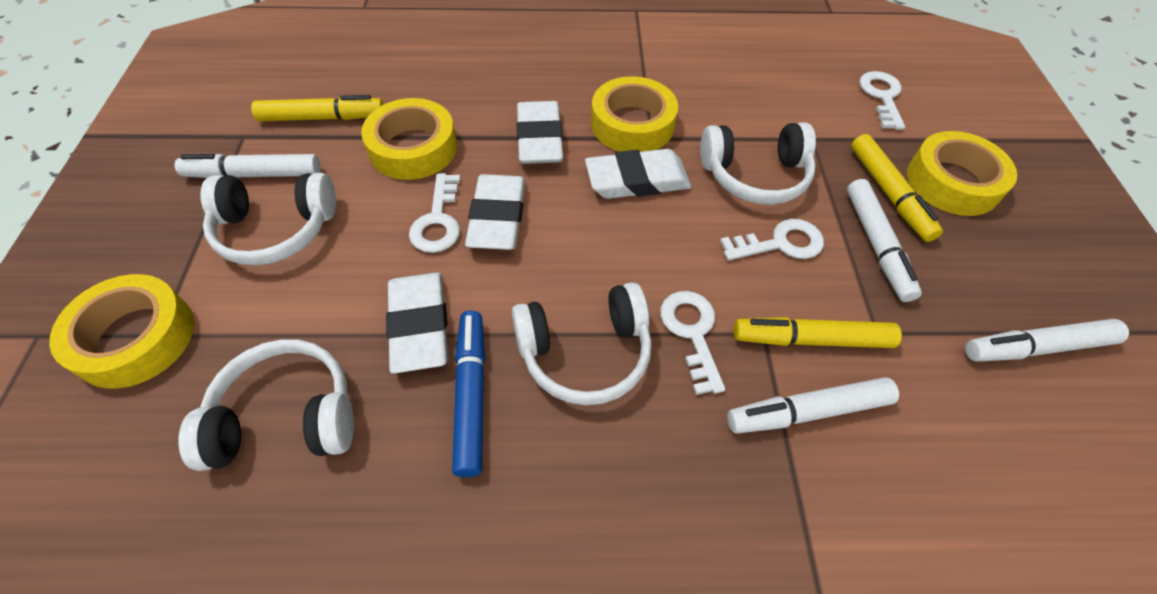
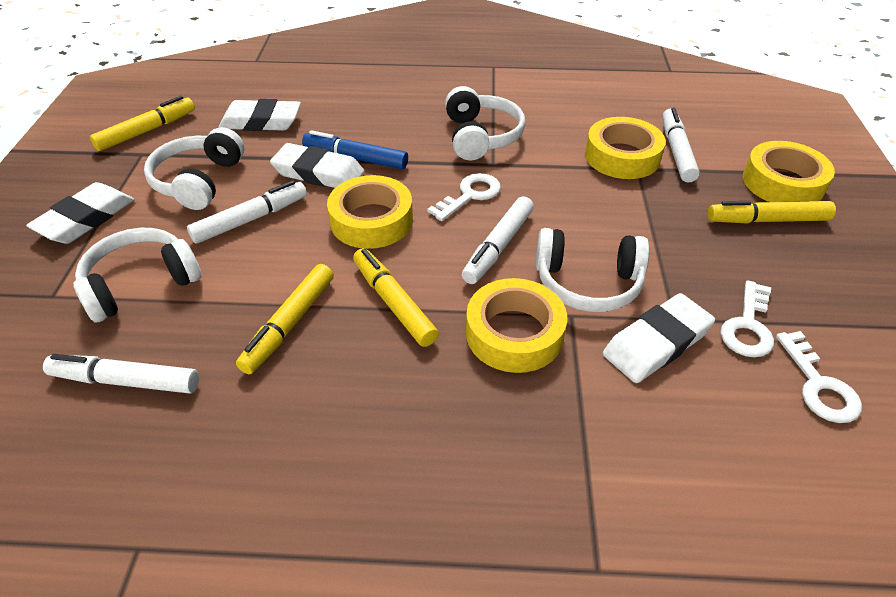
white key: 4 -> 3
yellow marker: 3 -> 4

